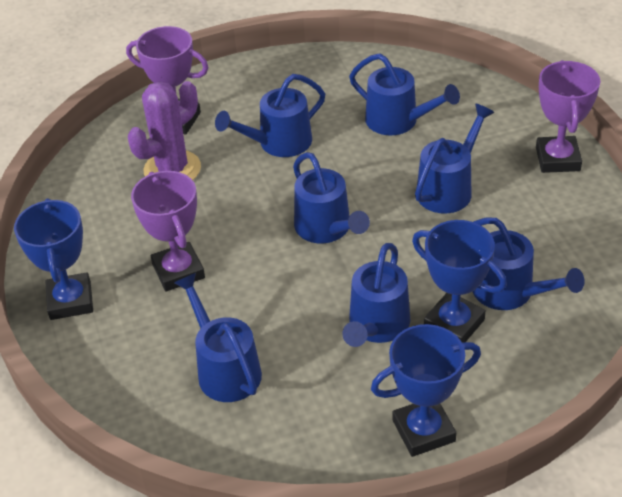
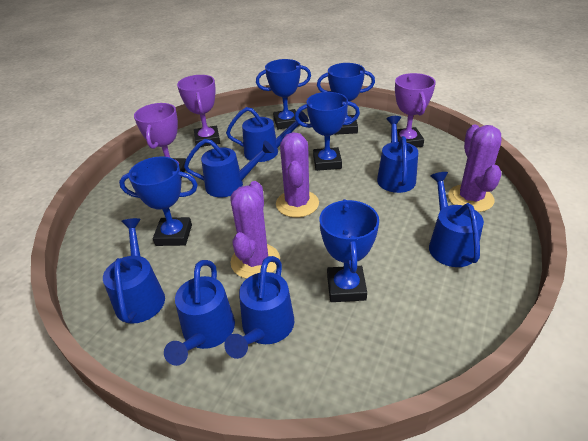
blue trophy: 3 -> 5
purple cactus: 1 -> 3

